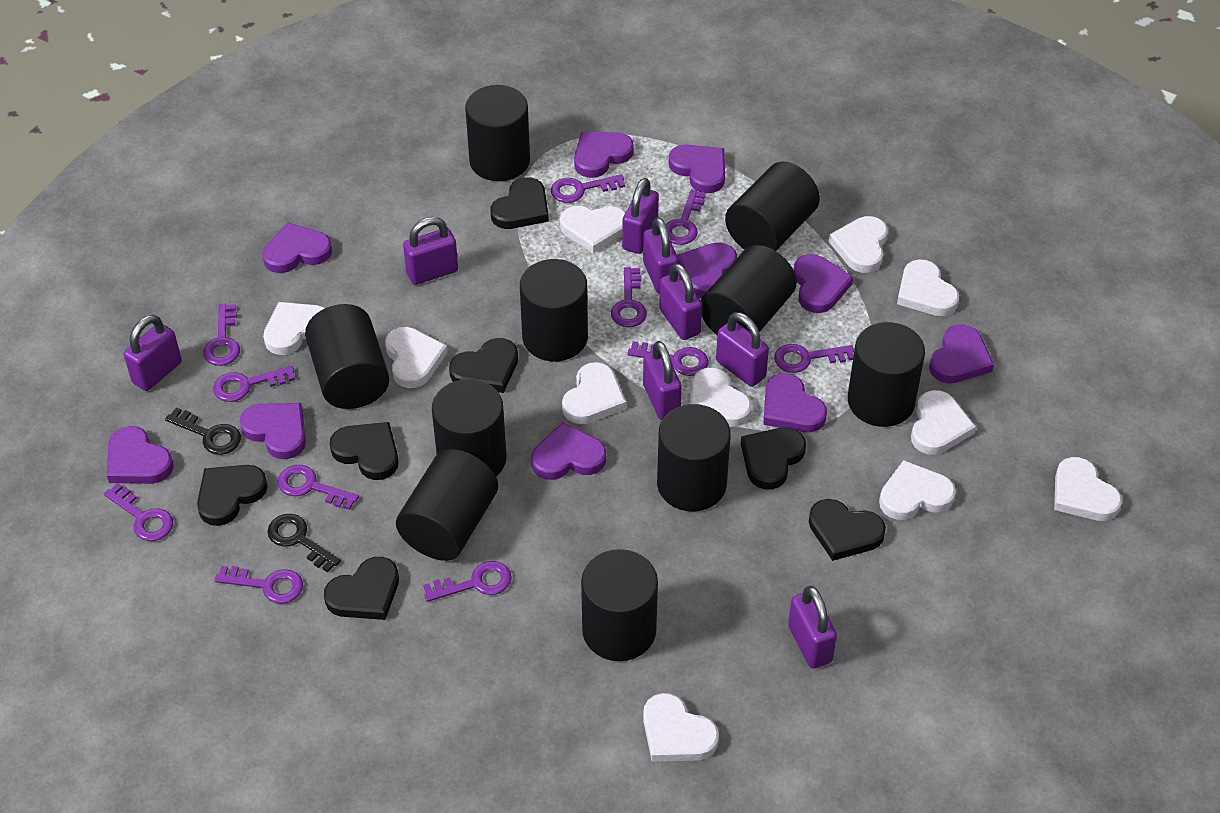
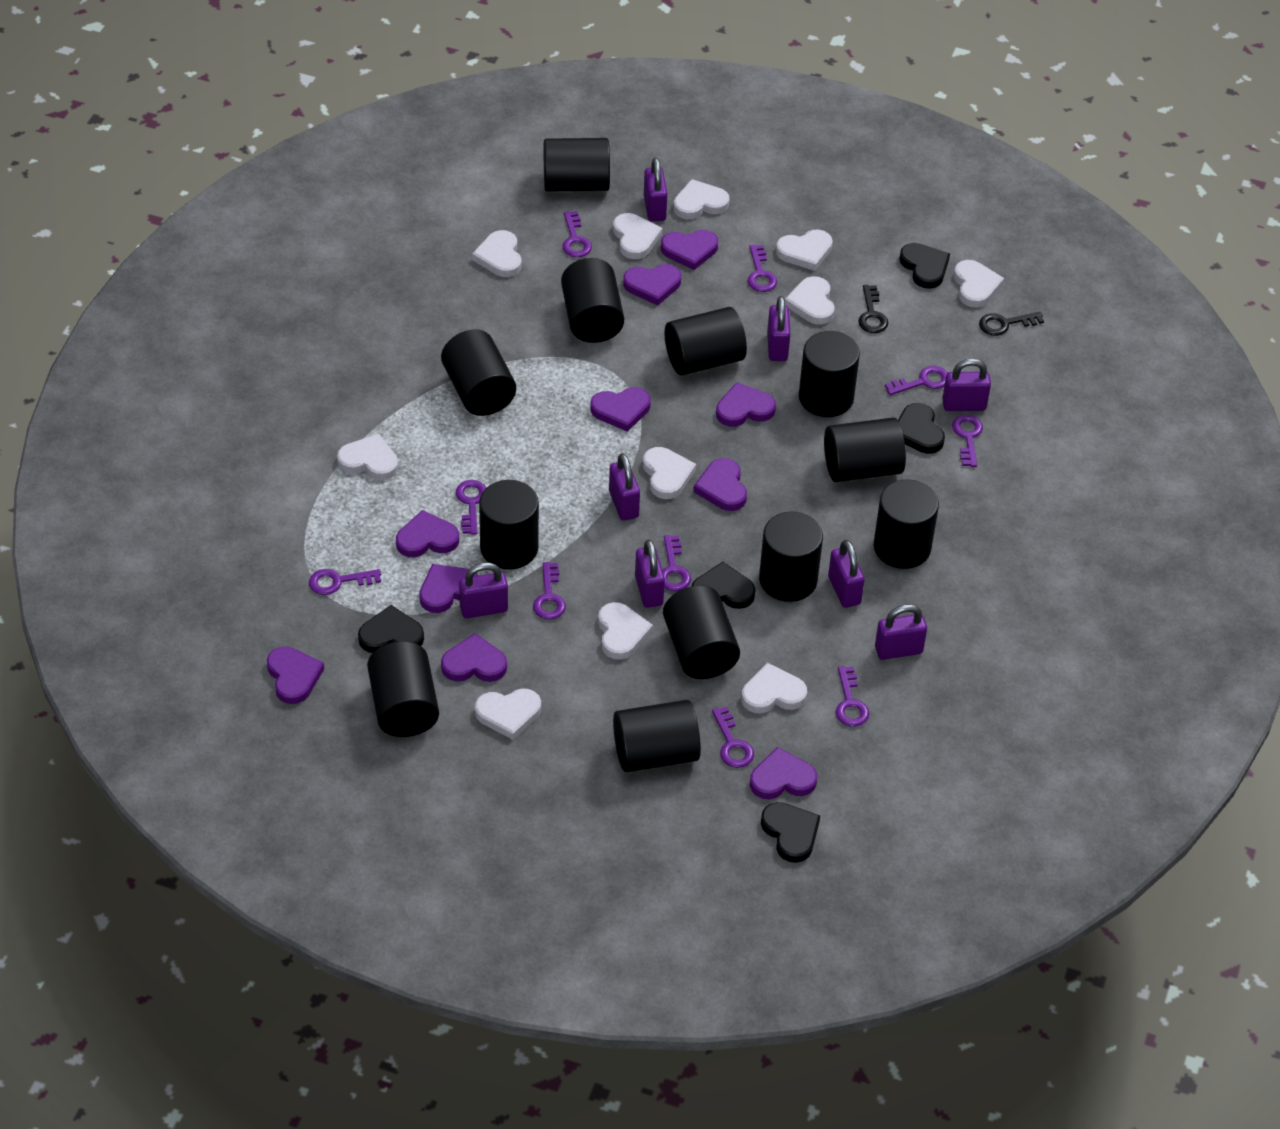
black cylinder: 10 -> 12
black heart: 7 -> 5
purple key: 11 -> 10

